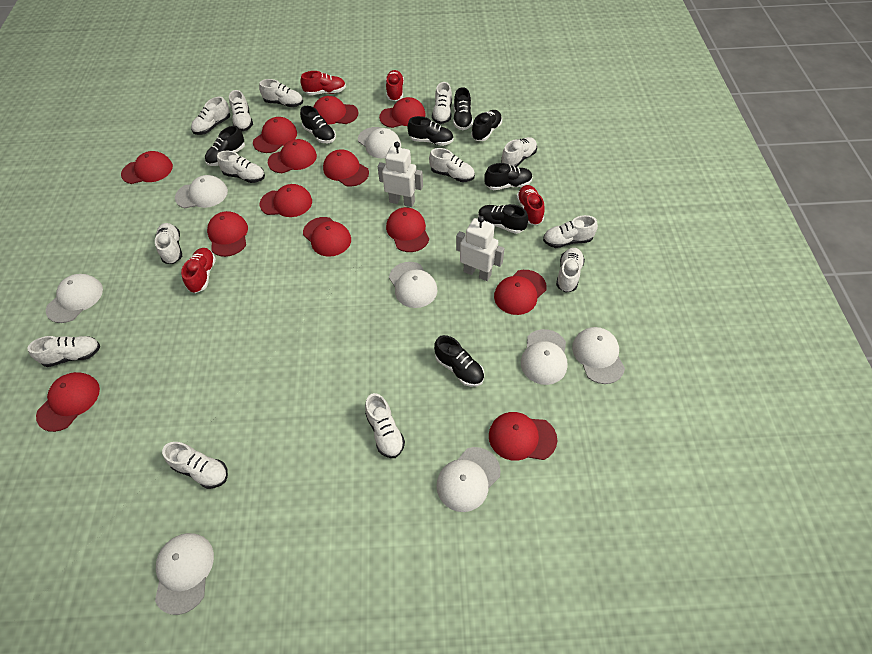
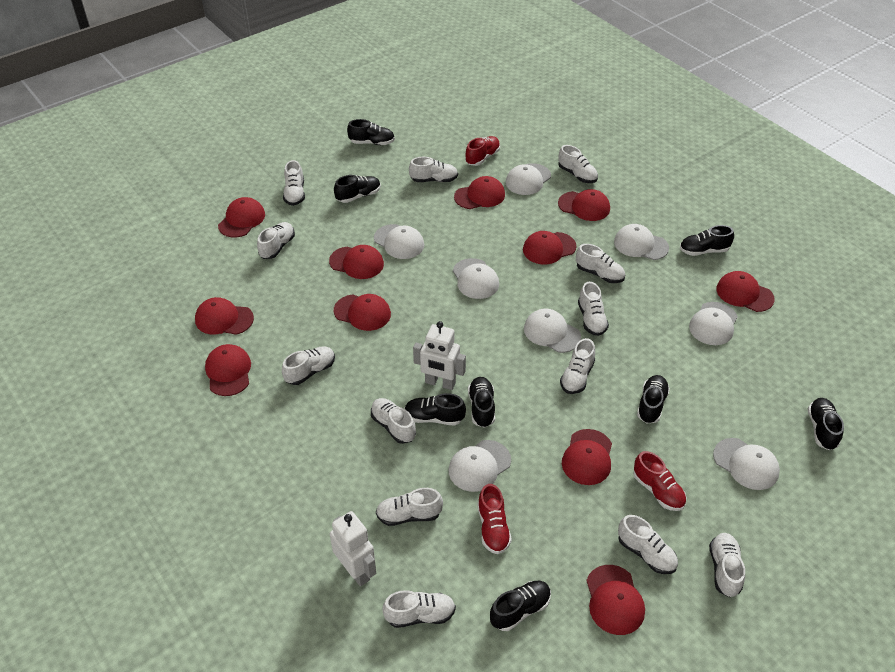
red cap: 13 -> 11
red shoe: 4 -> 3

